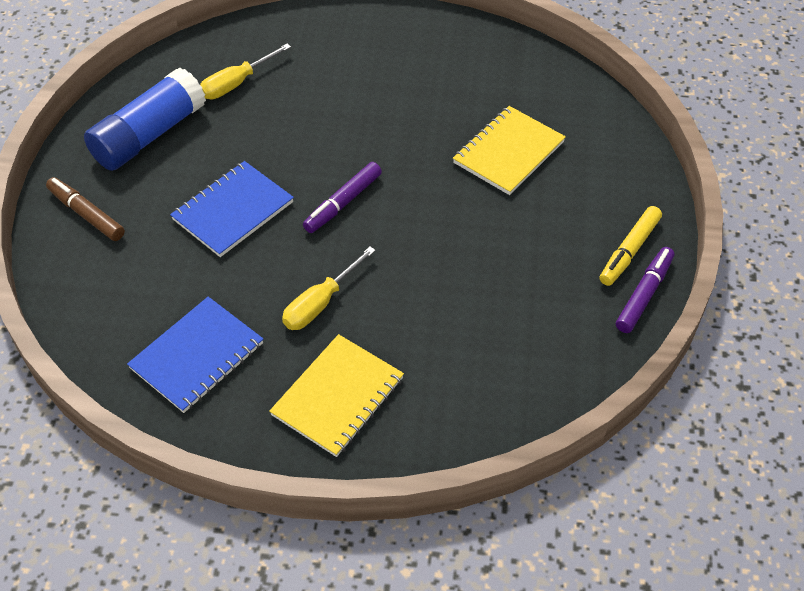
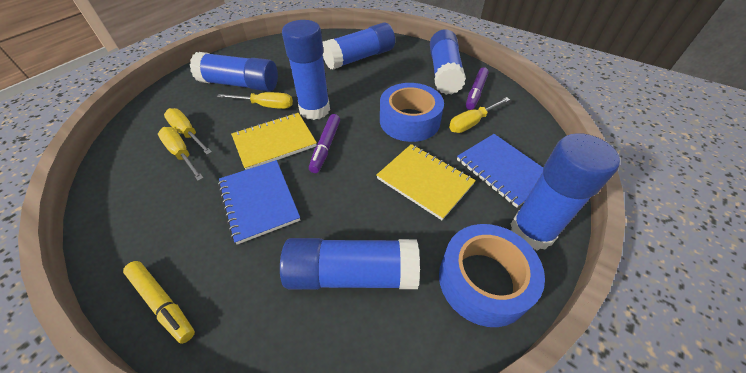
blue glue stick: 1 -> 6
blue tape: 0 -> 2
brown marker: 1 -> 0
yellow screwdriver: 2 -> 4

